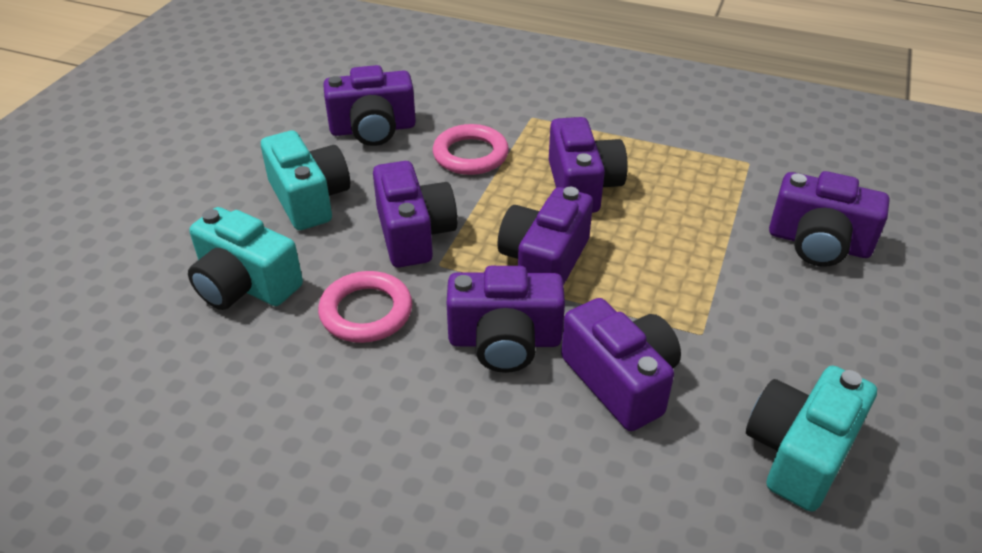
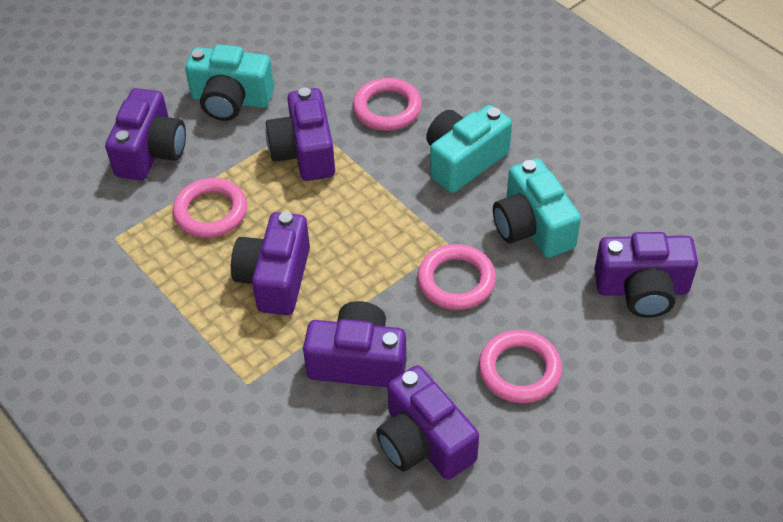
pink ring: 2 -> 4
purple camera: 7 -> 6

